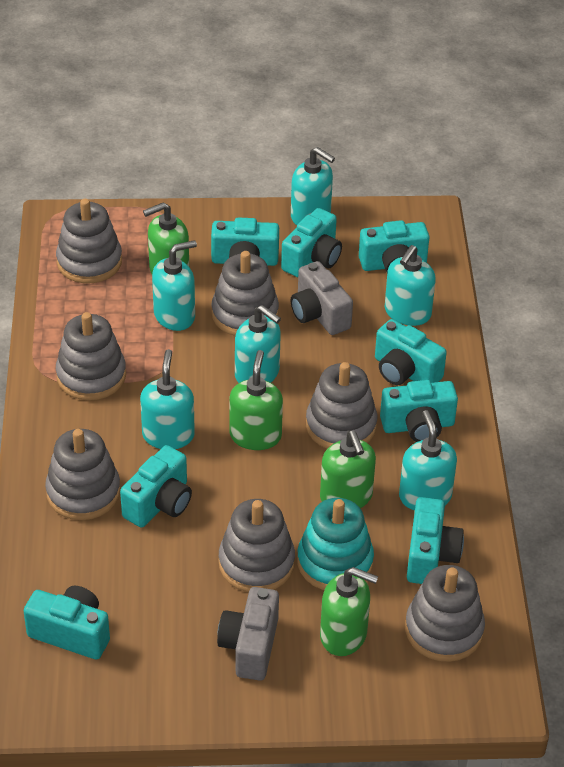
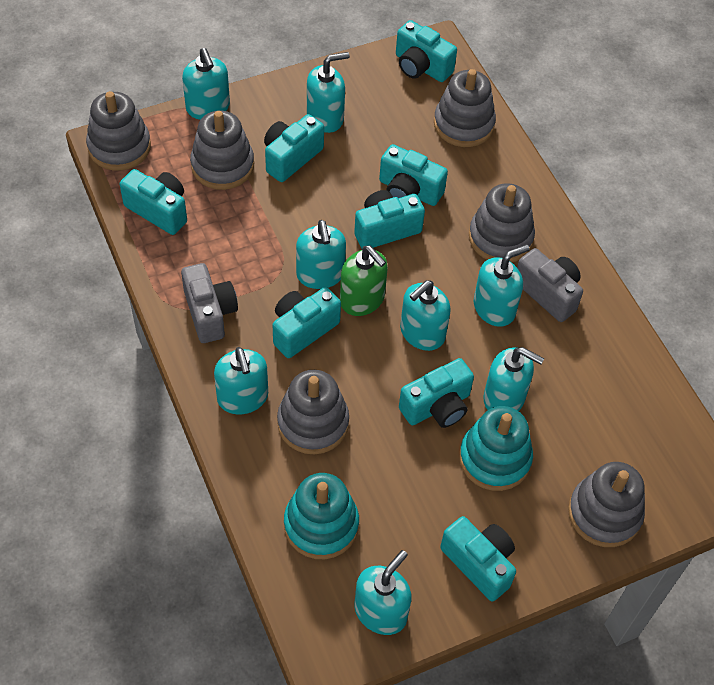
green soap dispenser: 4 -> 1
grey stacking toy: 7 -> 6
turquoise soap dispenser: 6 -> 8
turquoise stacking toy: 1 -> 2

